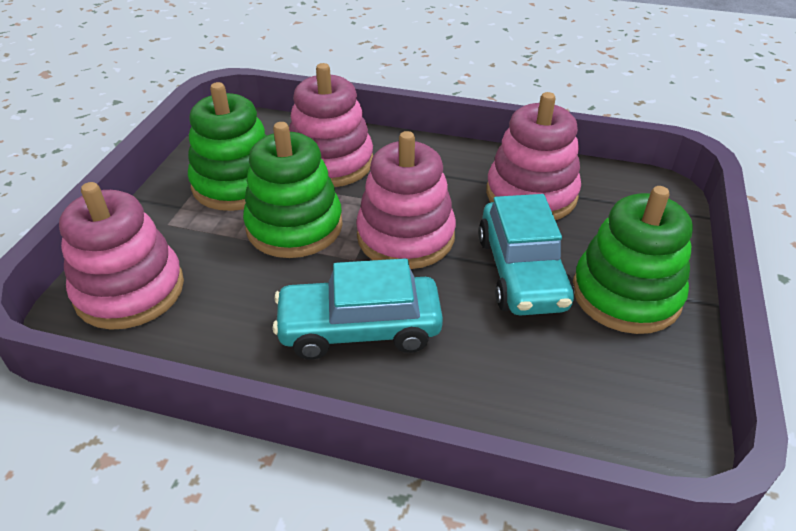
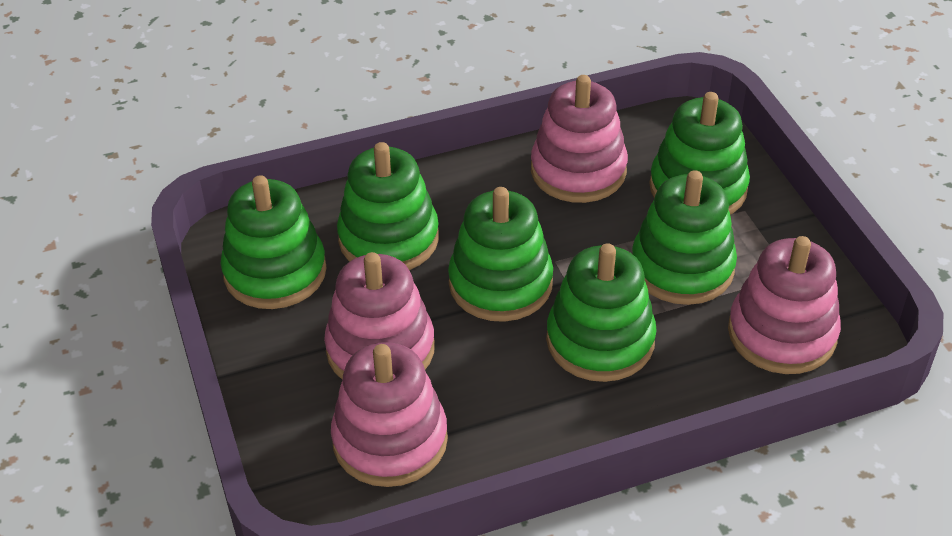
green stacking toy: 3 -> 6
turquoise car: 2 -> 0

